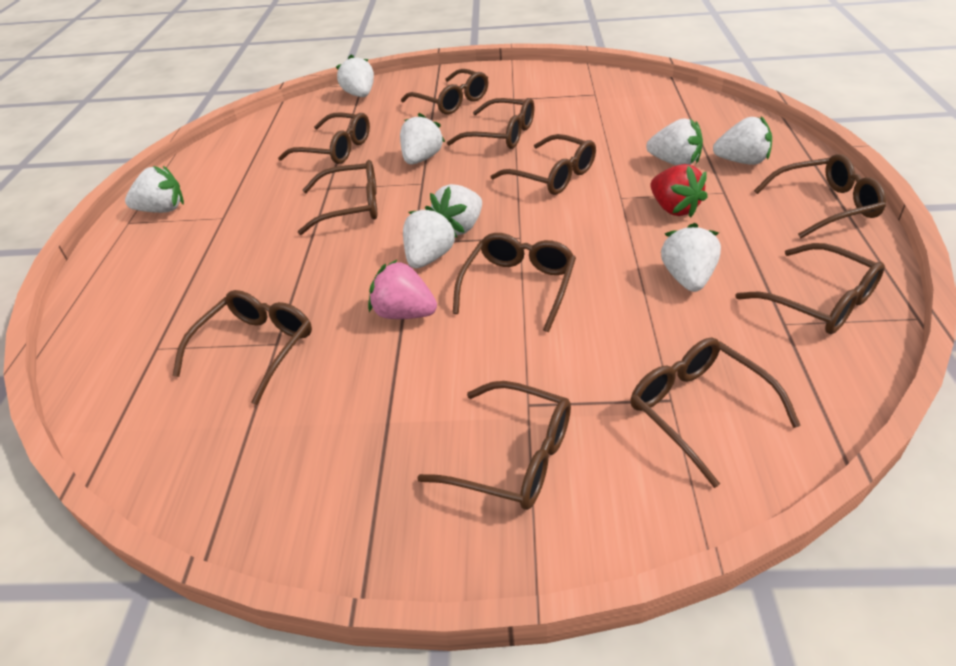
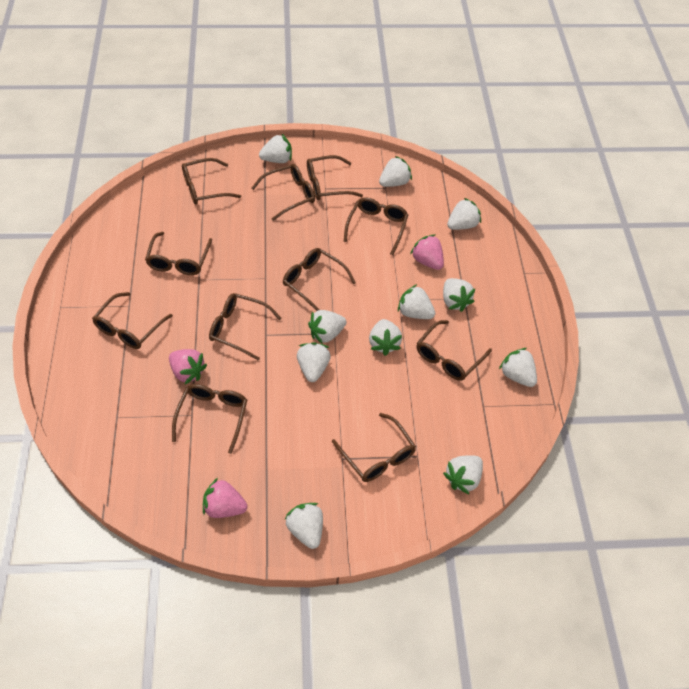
pink strawberry: 1 -> 3
red strawberry: 1 -> 0
white strawberry: 8 -> 11

